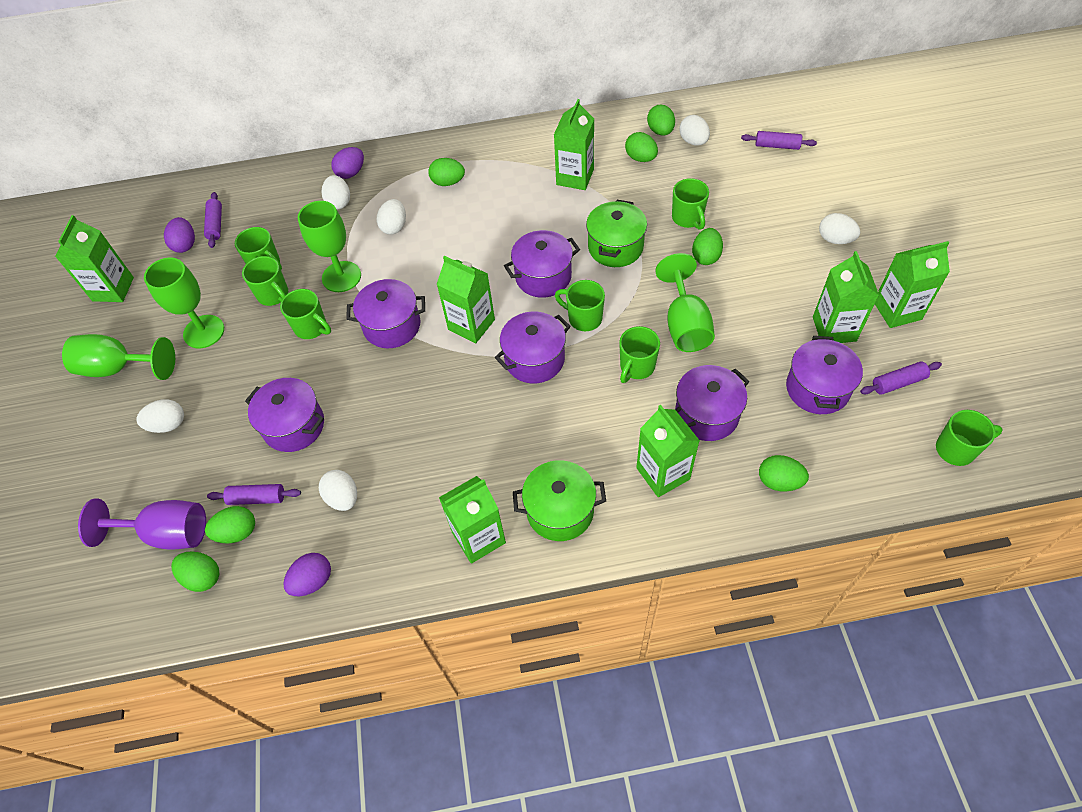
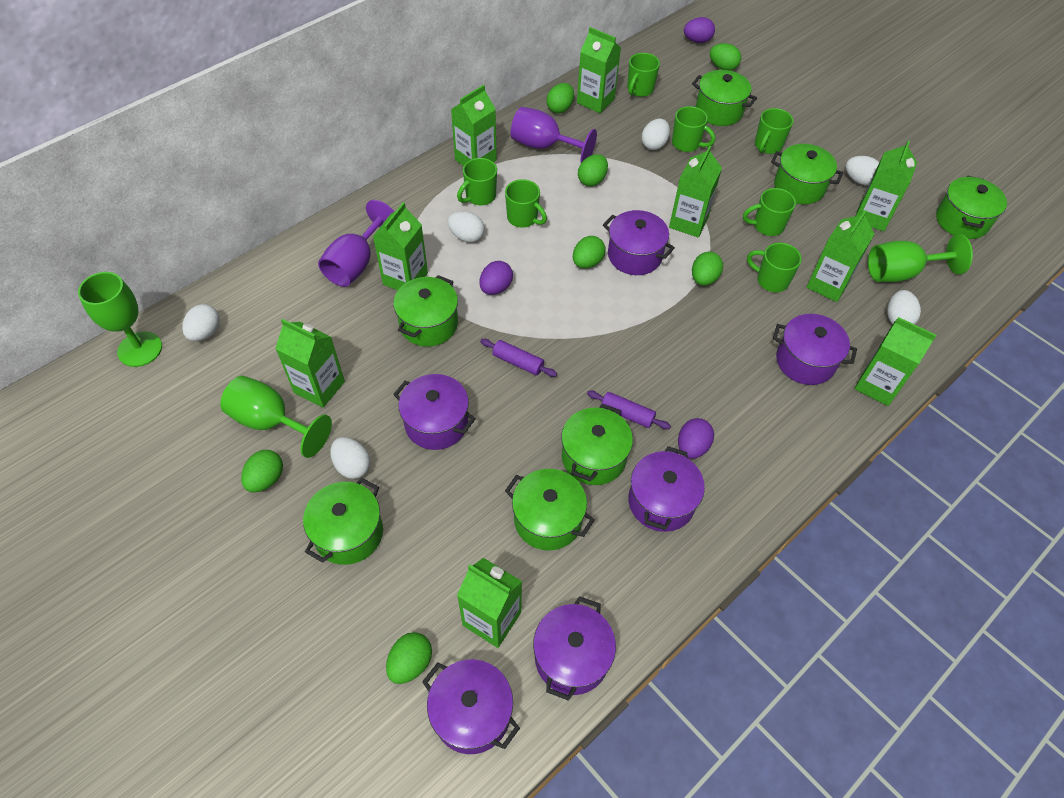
green carton: 7 -> 9
green goblet: 4 -> 3
green pot: 2 -> 7
purple goblet: 1 -> 2
purple rolling pin: 4 -> 2

